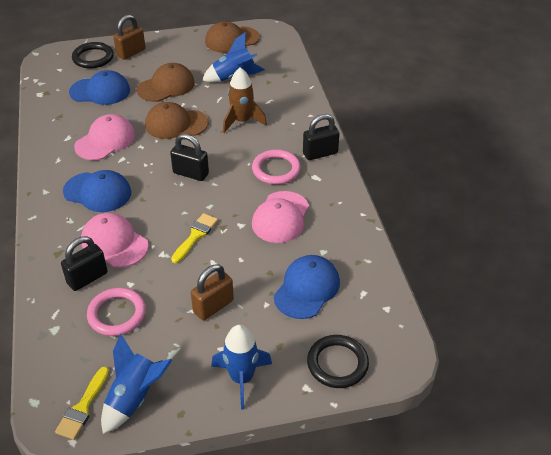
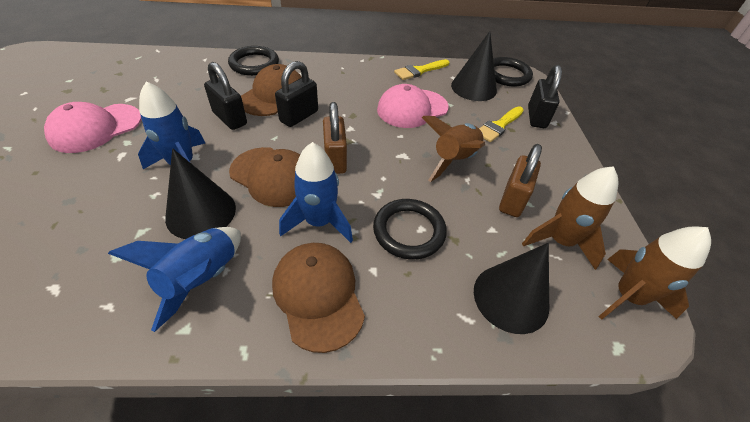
black cone: 0 -> 3
black ring: 2 -> 3
blue cap: 3 -> 0
brown rocket: 1 -> 3
pink cap: 3 -> 2
pink ring: 2 -> 0

